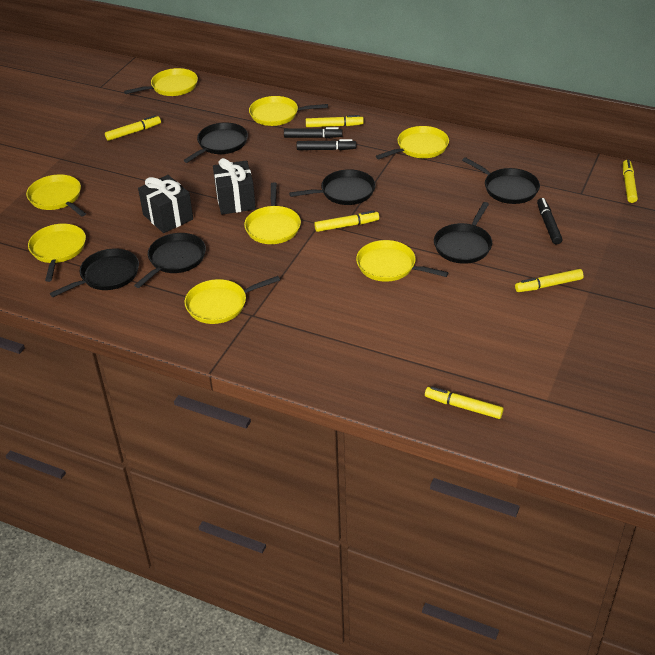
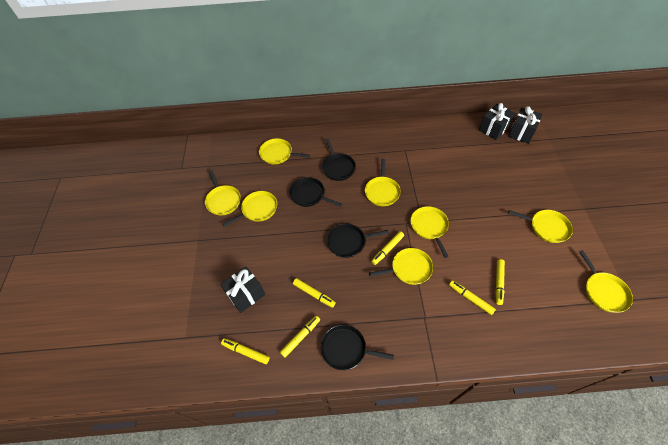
black gift: 2 -> 3
black marker: 3 -> 0
black pan: 6 -> 4

